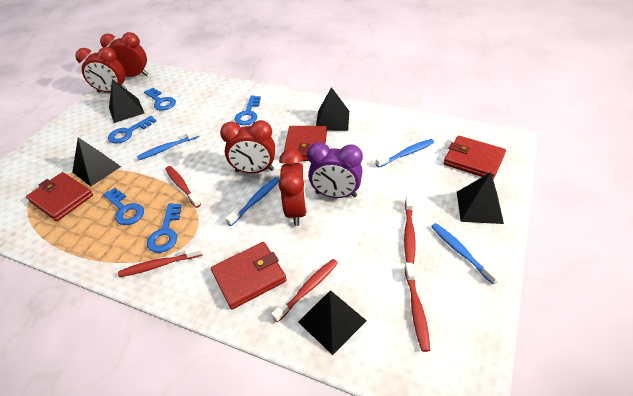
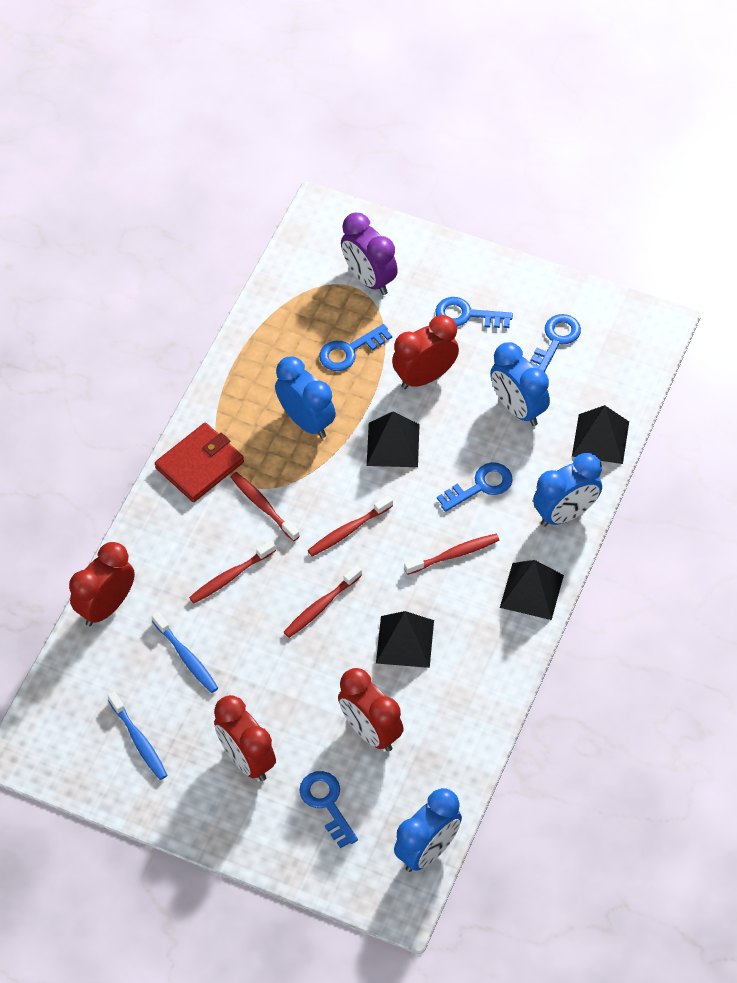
black pyramid: 5 -> 4
blue clock: 0 -> 4
blue toothbrush: 4 -> 2
red wallet: 4 -> 1

